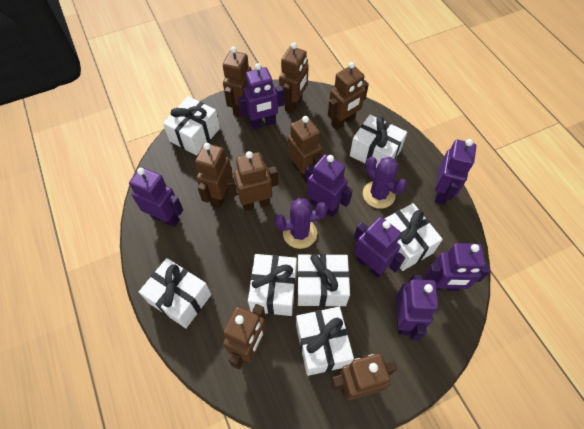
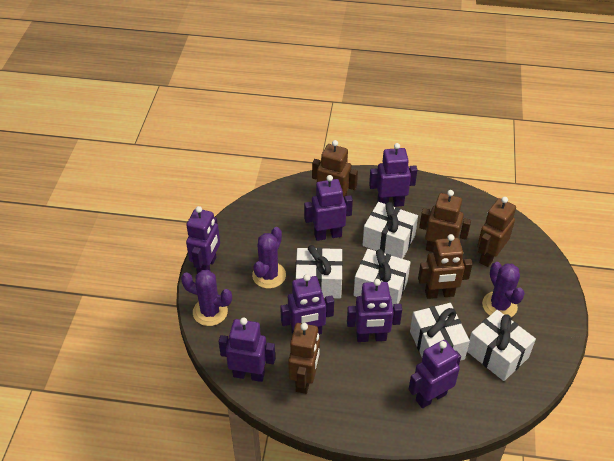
brown robot: 8 -> 5
purple cactus: 2 -> 3
white gift: 7 -> 5

